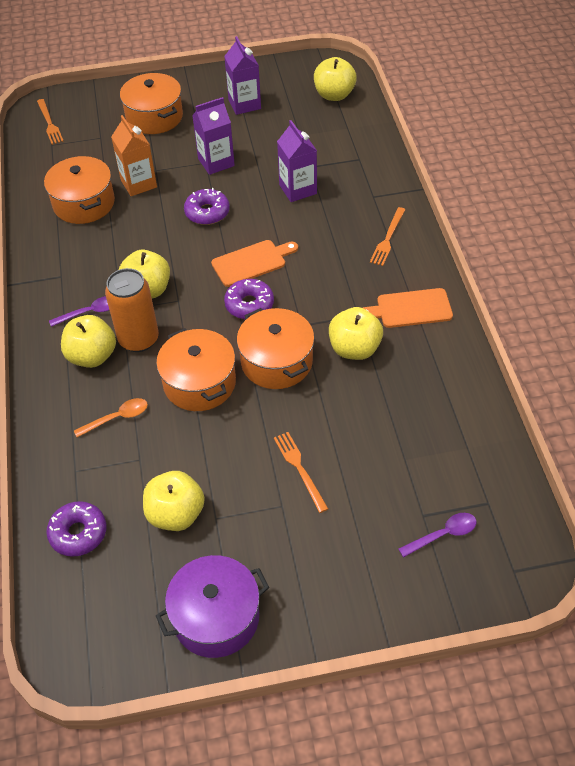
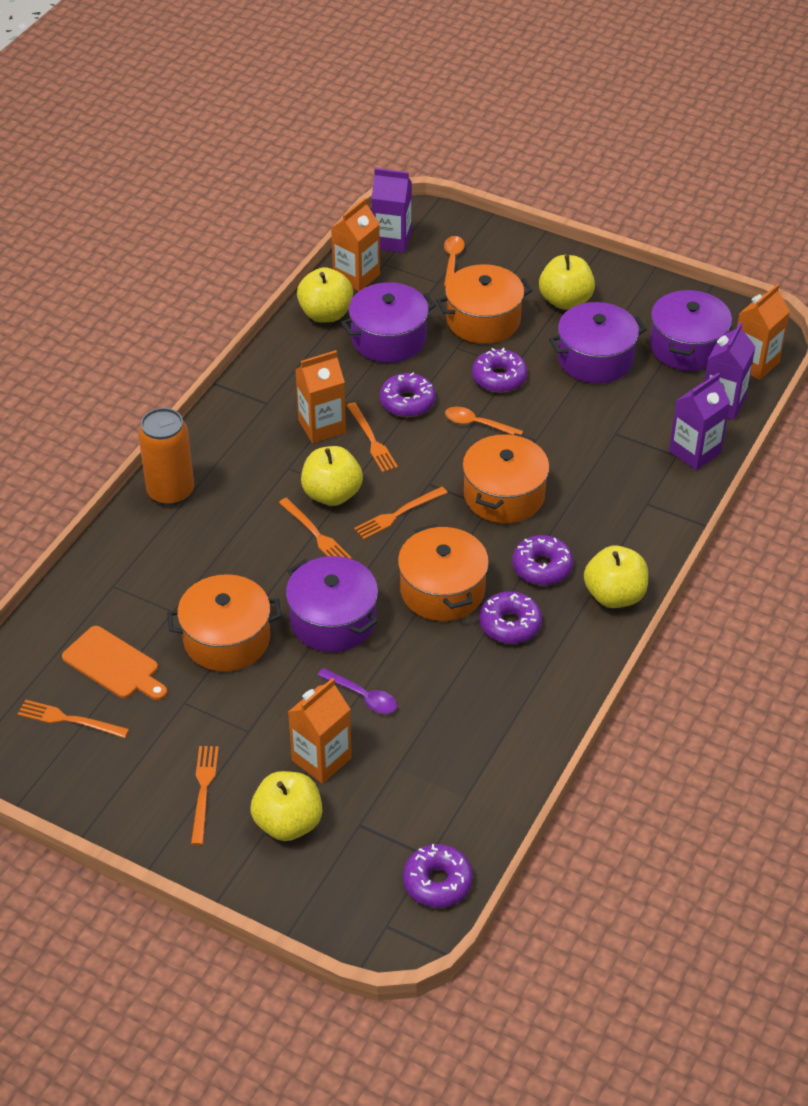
orange carton: 1 -> 4
orange cutting board: 2 -> 1
orange fork: 3 -> 5
orange spoon: 1 -> 2
purple donut: 3 -> 5
purple pot: 1 -> 4
purple spoon: 2 -> 1

